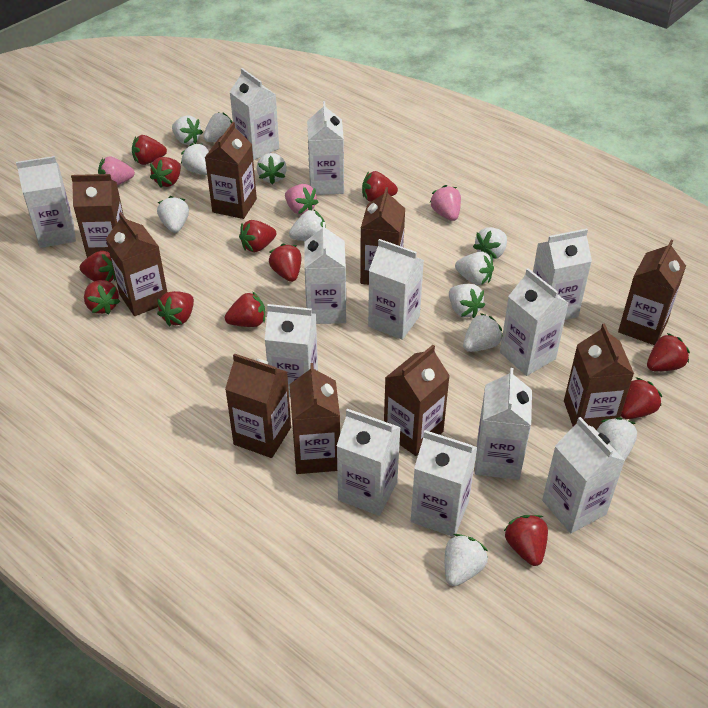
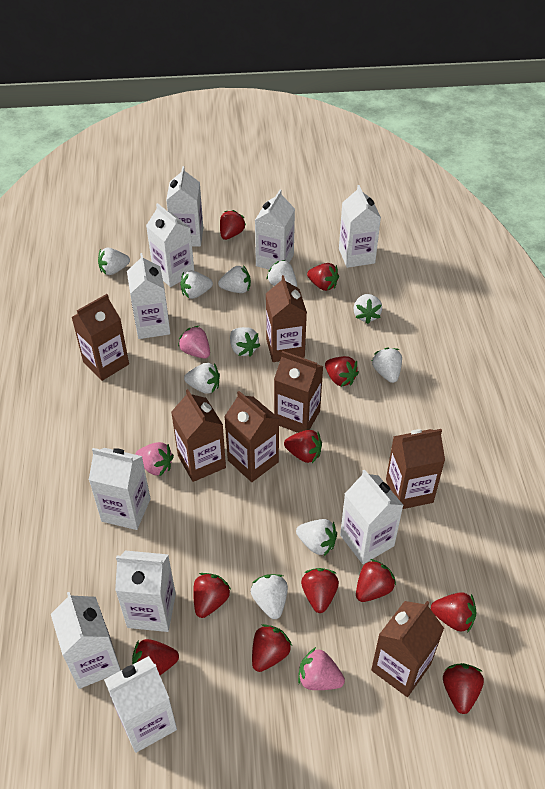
brown carton: 9 -> 7
red strawberry: 12 -> 11
white carton: 12 -> 10
white strawberry: 12 -> 10

